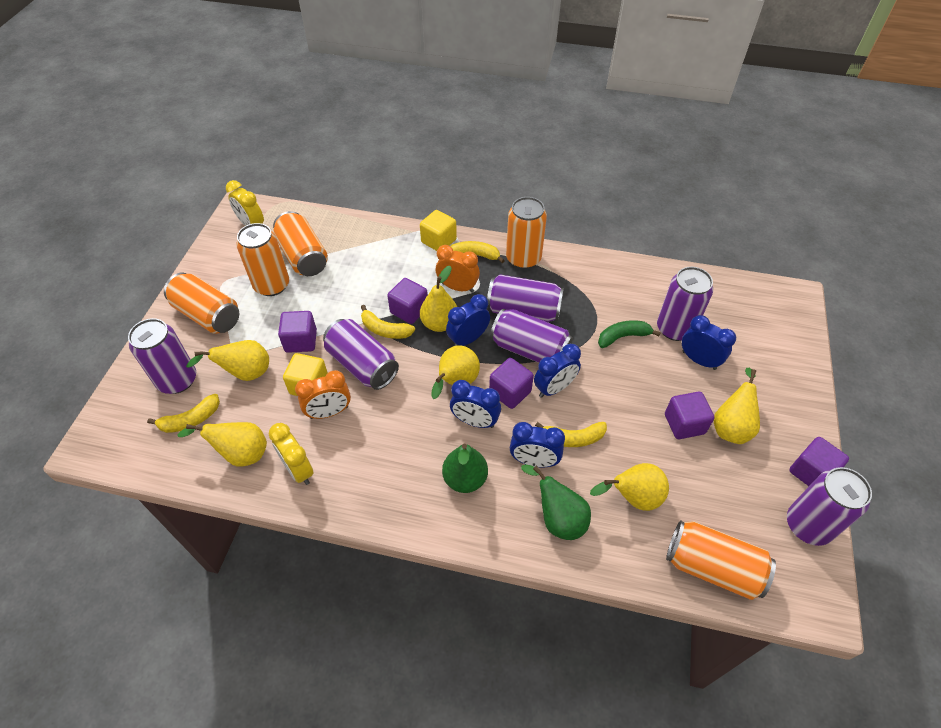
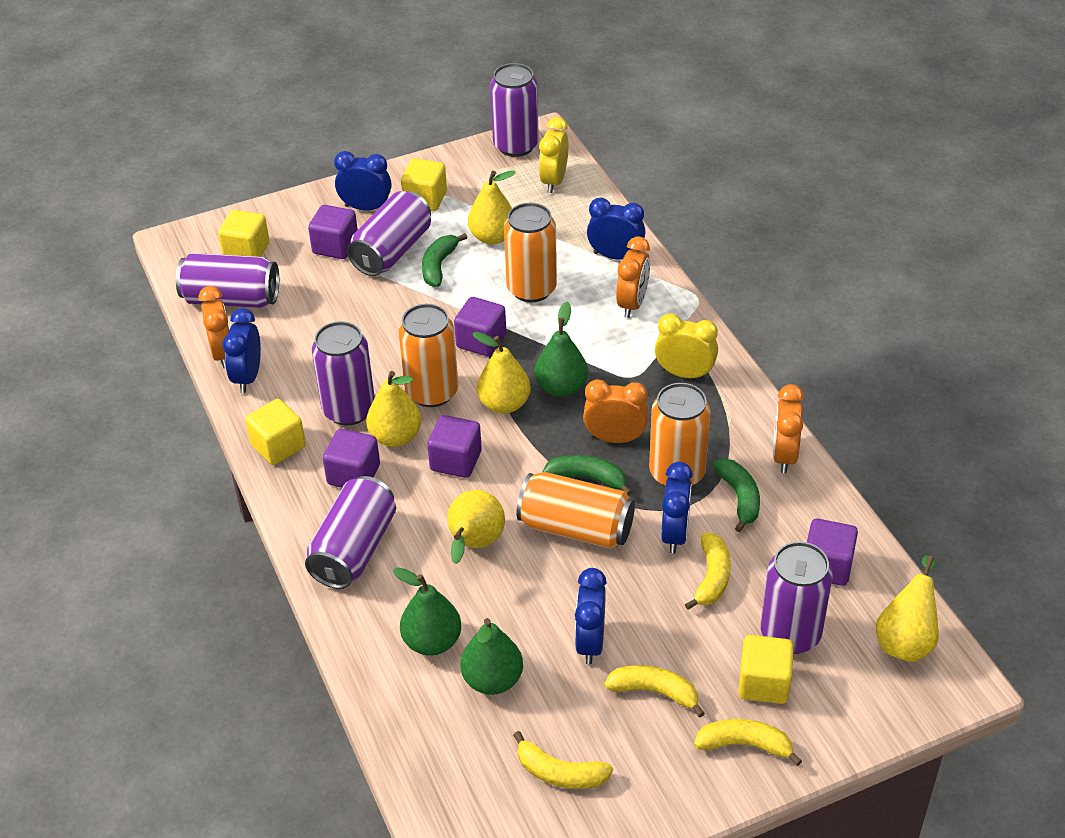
green banana: 1 -> 3
green pear: 2 -> 3
orange can: 5 -> 4
orange clock: 2 -> 4
yellow cube: 2 -> 4
yellow pear: 6 -> 5

